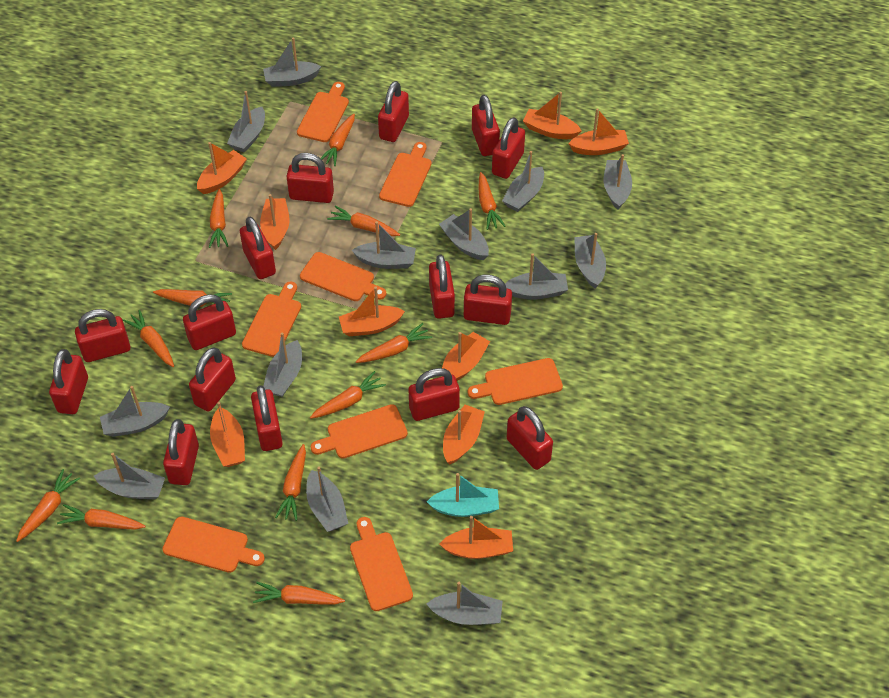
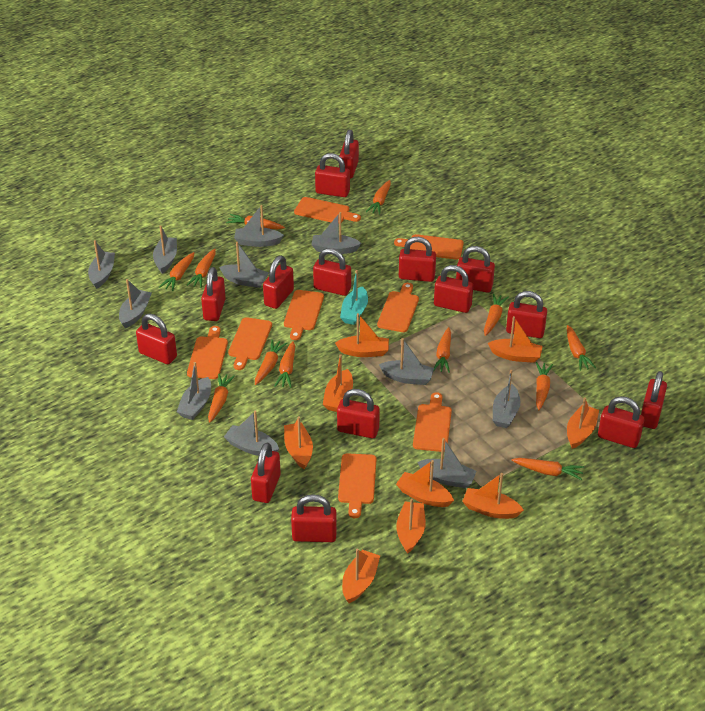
grey boat: 13 -> 11

